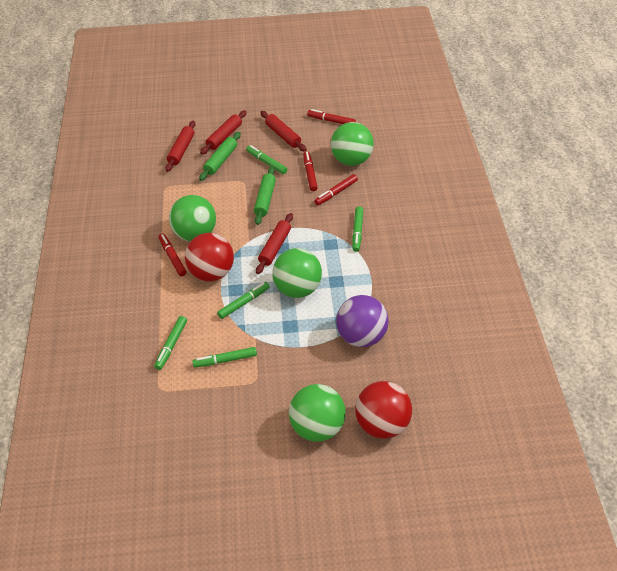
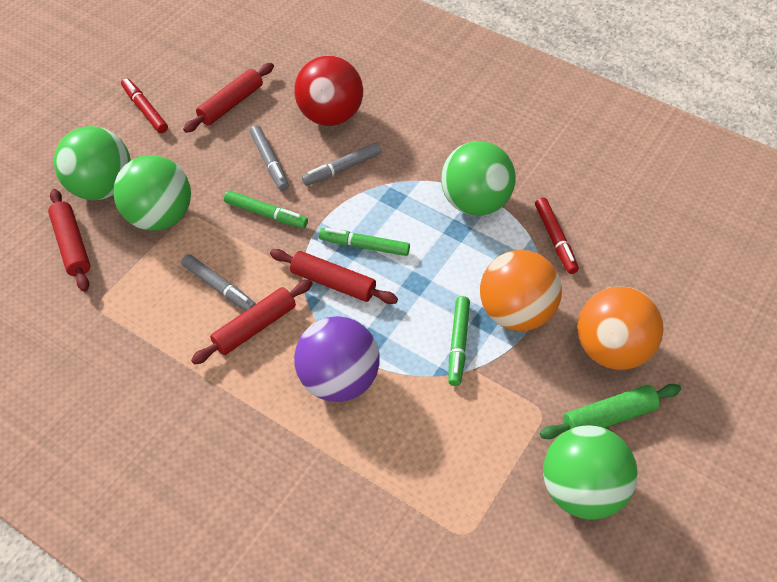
green marker: 5 -> 3
green rolling pin: 2 -> 1
grey marker: 0 -> 3
orange ball: 0 -> 2
red ball: 2 -> 1
red marker: 4 -> 2

